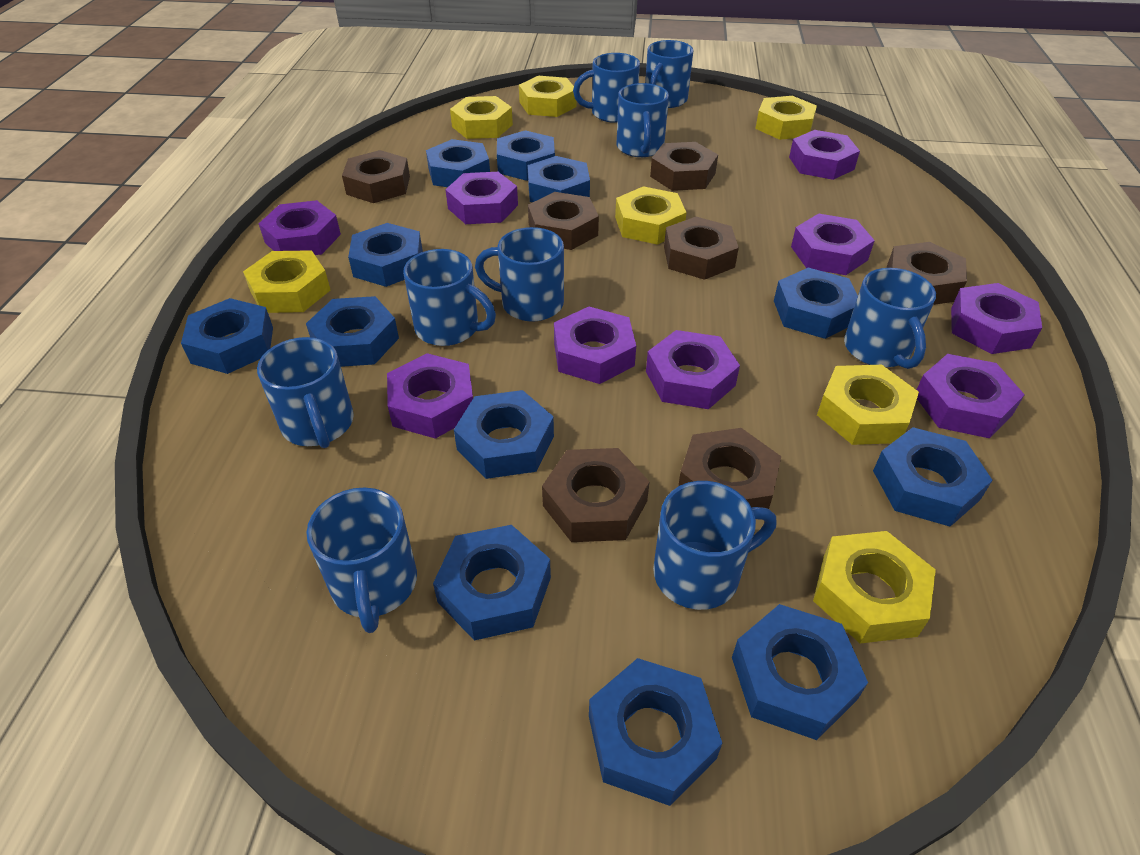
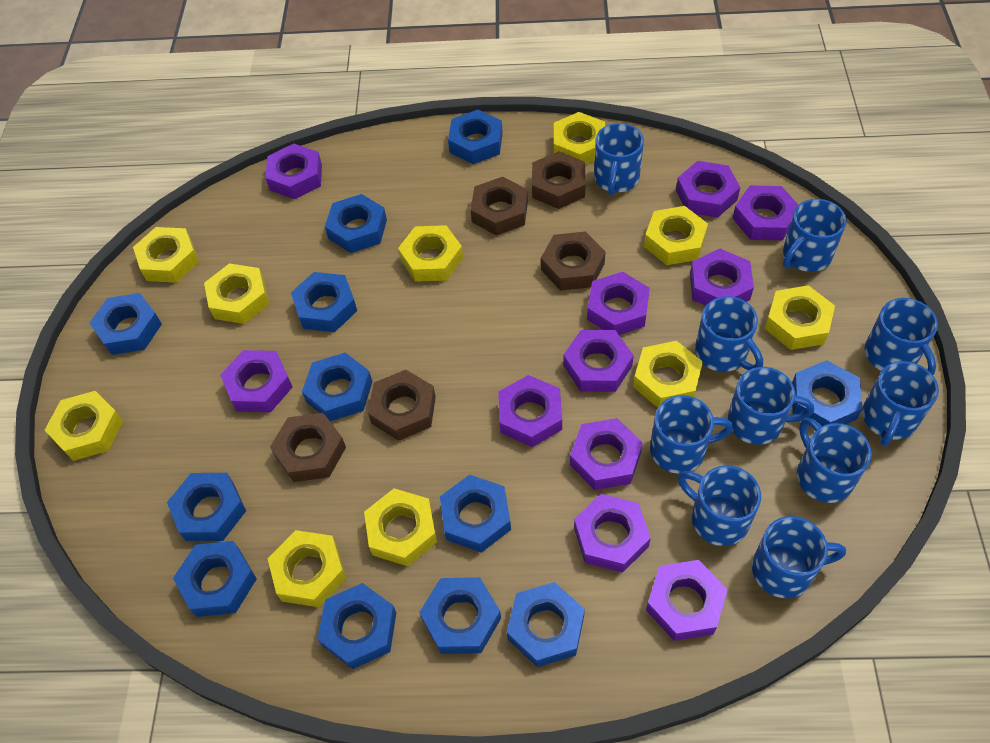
blue mug: 9 -> 10
brown nut: 7 -> 5
purple nut: 9 -> 11
yellow nut: 7 -> 10

